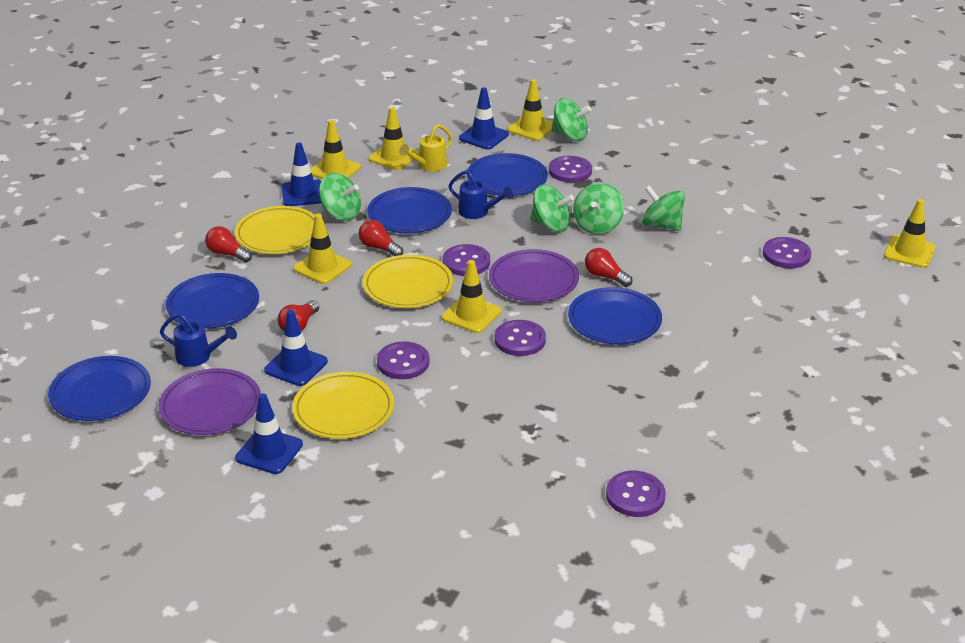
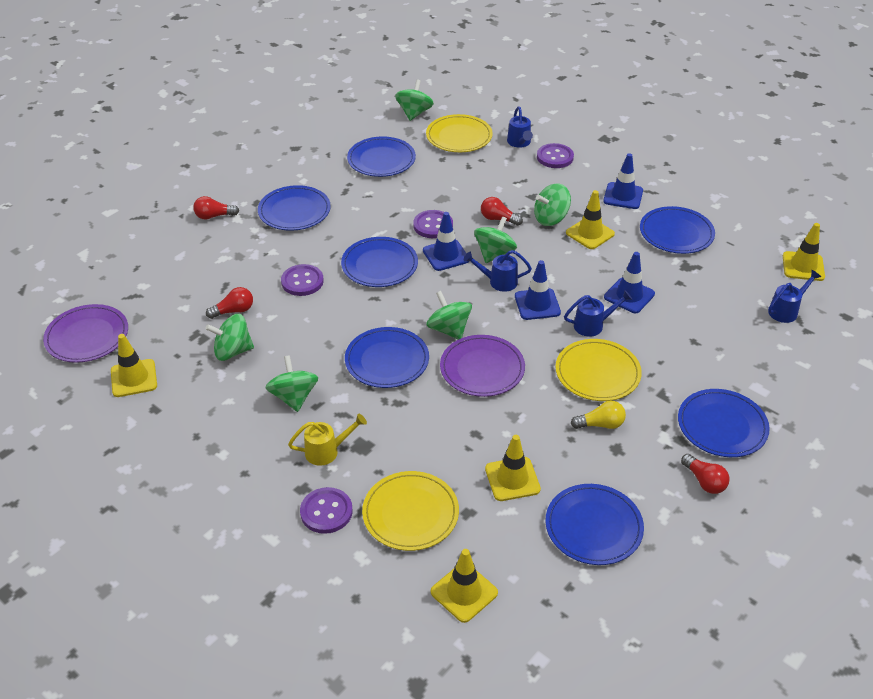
blue plate: 5 -> 7
blue watering can: 2 -> 4
green spinning top: 5 -> 6
purple button: 6 -> 4
yellow light bulb: 0 -> 1
yellow traffic cone: 6 -> 5

